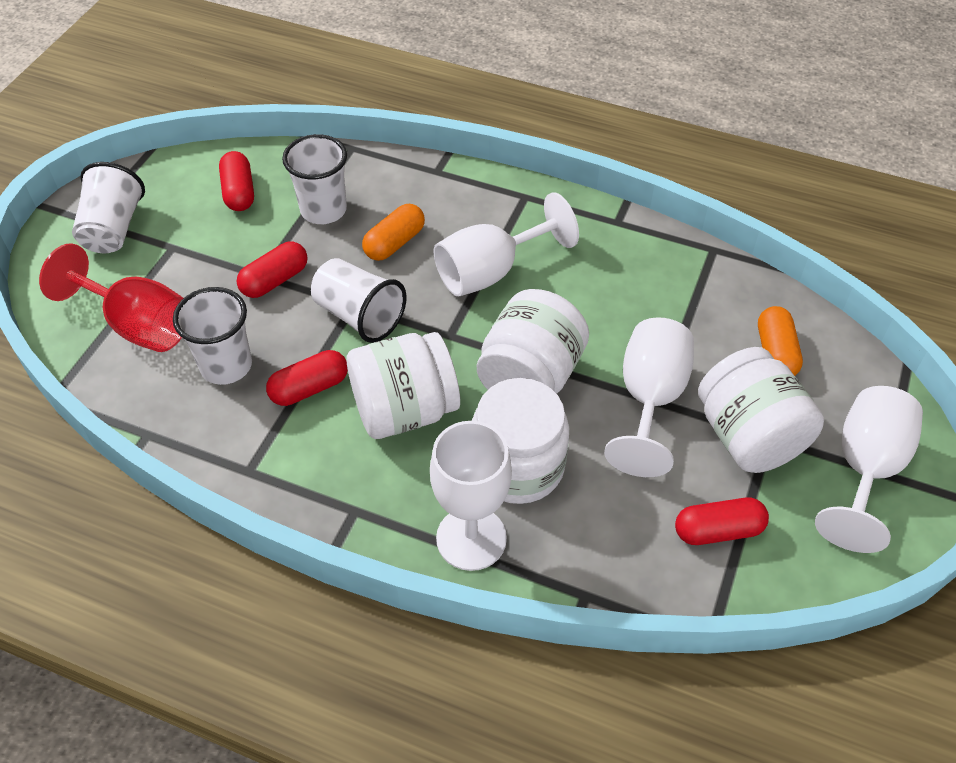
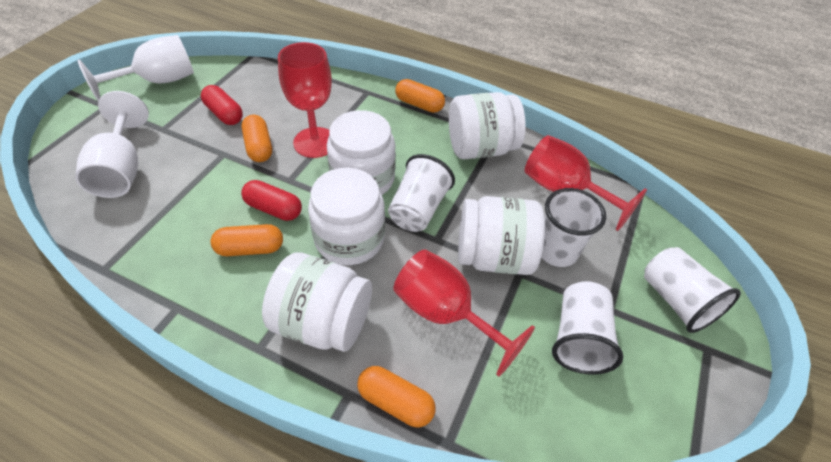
orange capsule: 2 -> 4
red capsule: 4 -> 2
red goblet: 1 -> 3
white goblet: 4 -> 2
white jar: 4 -> 5

